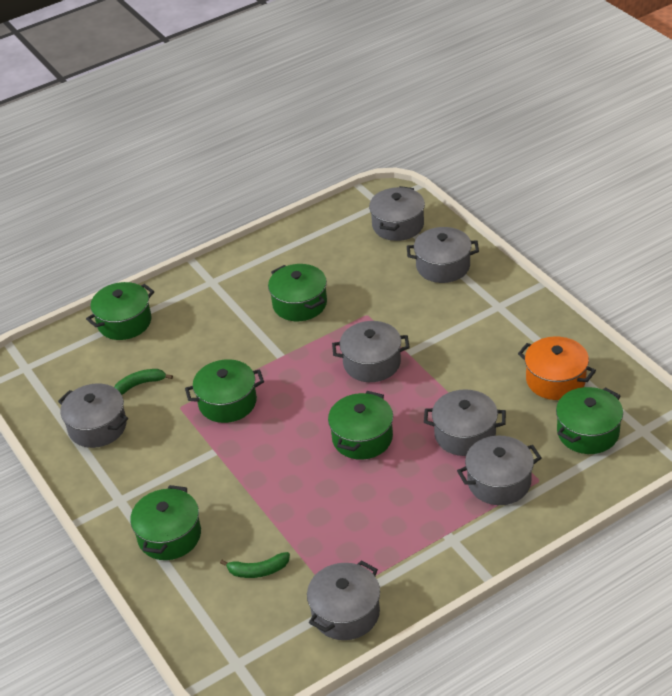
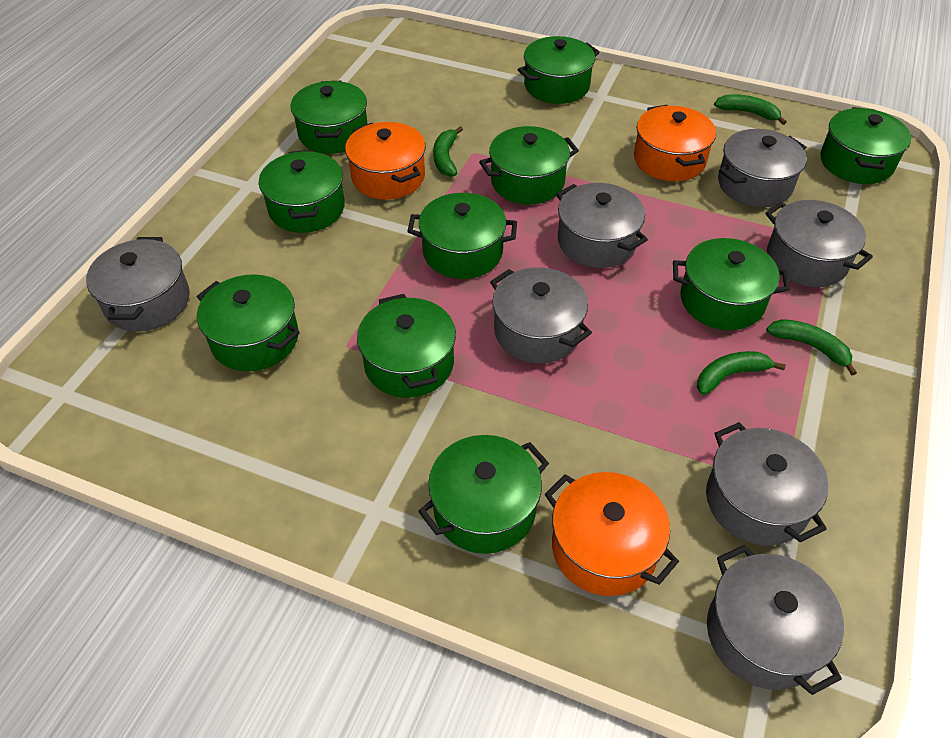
green banana: 2 -> 4
green pot: 6 -> 10
orange pot: 1 -> 3

